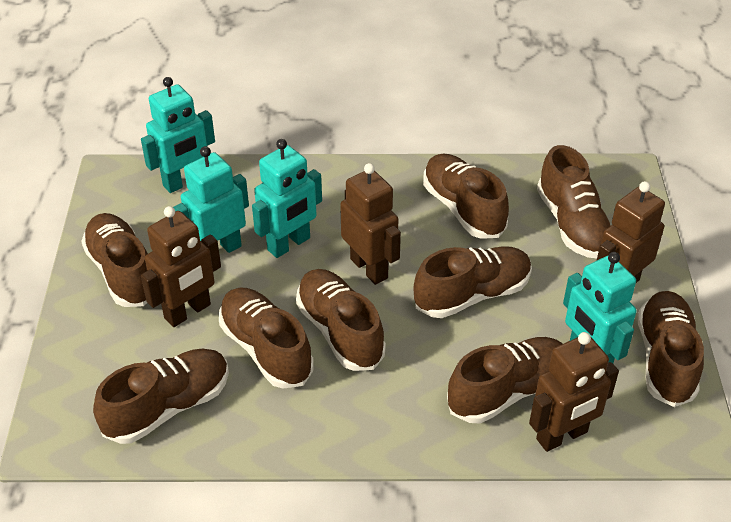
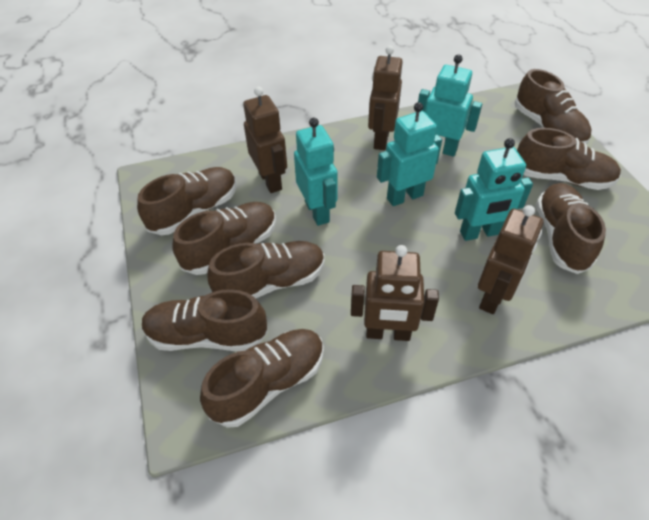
brown shoe: 9 -> 8

